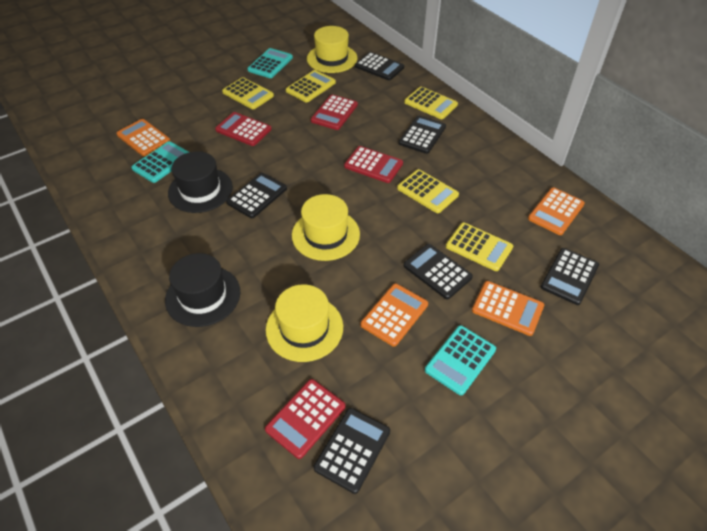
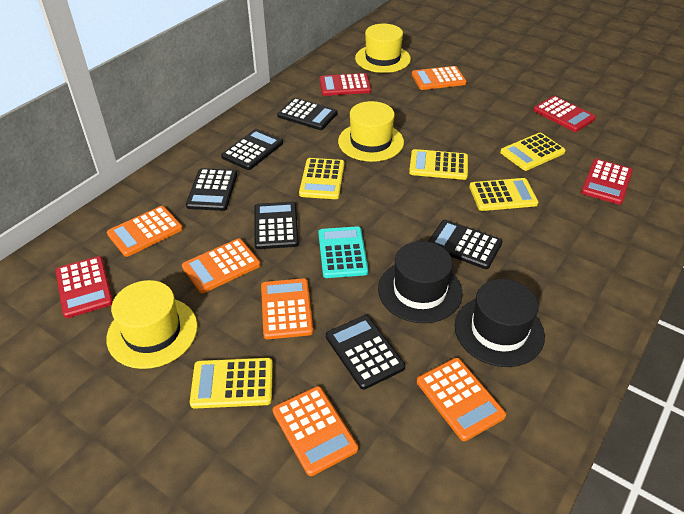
orange calculator: 4 -> 6
turquoise calculator: 3 -> 1

